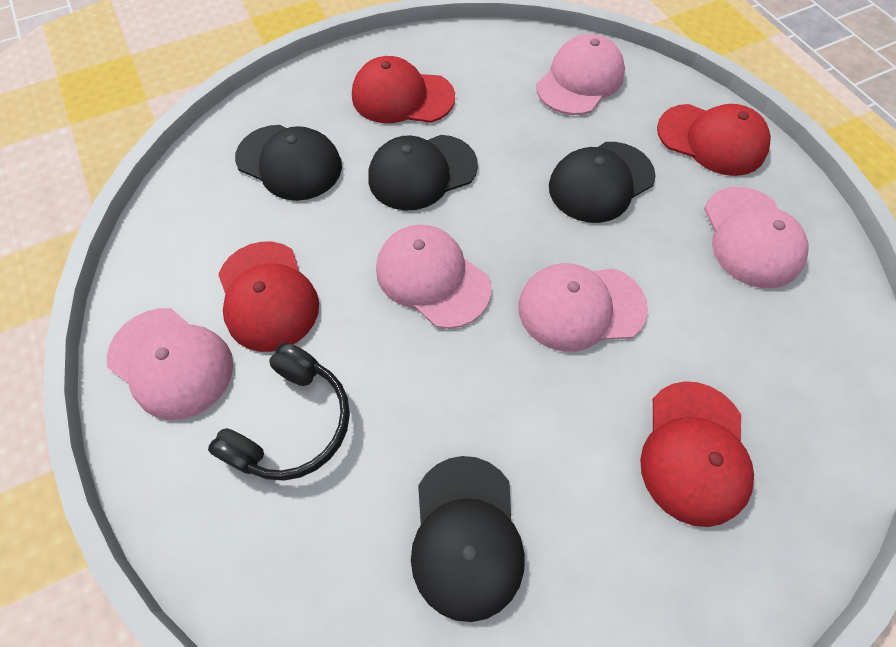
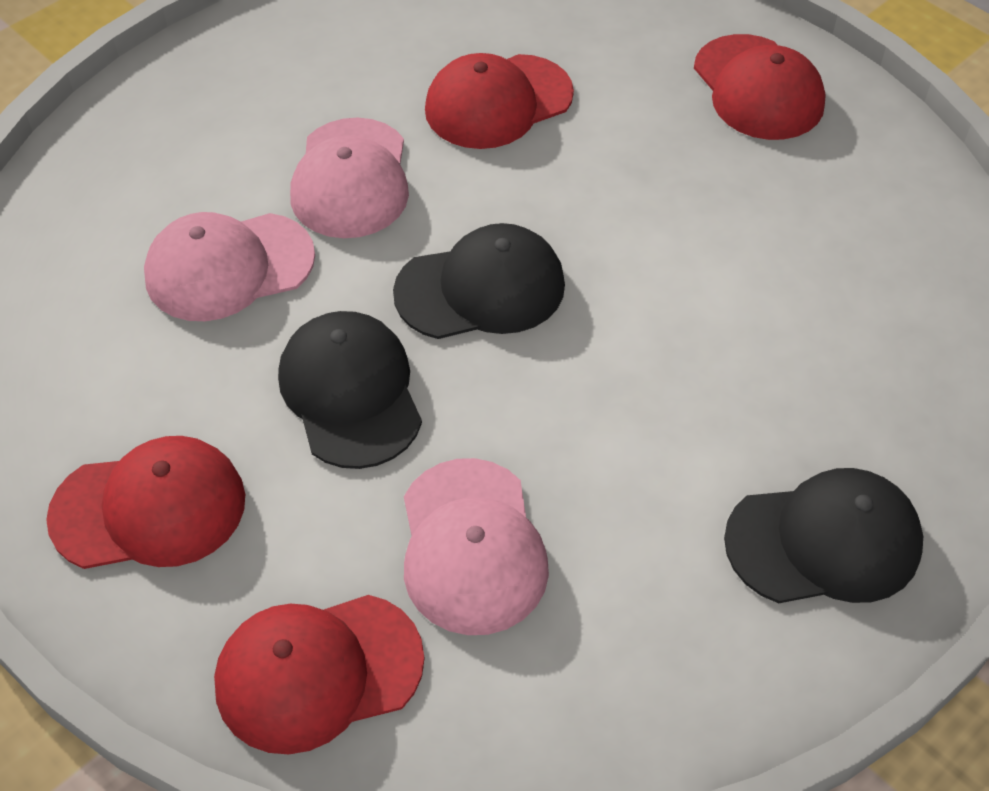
black cap: 4 -> 3
black headphones: 1 -> 0
pink cap: 5 -> 3

